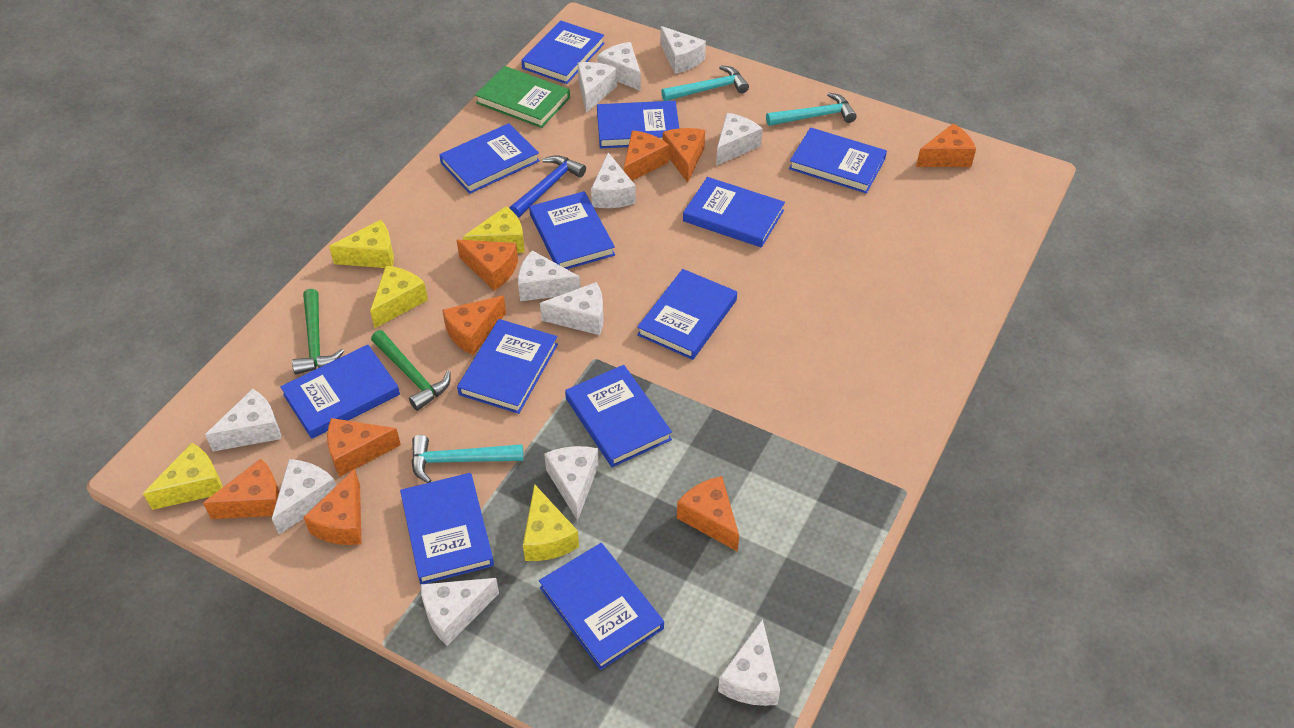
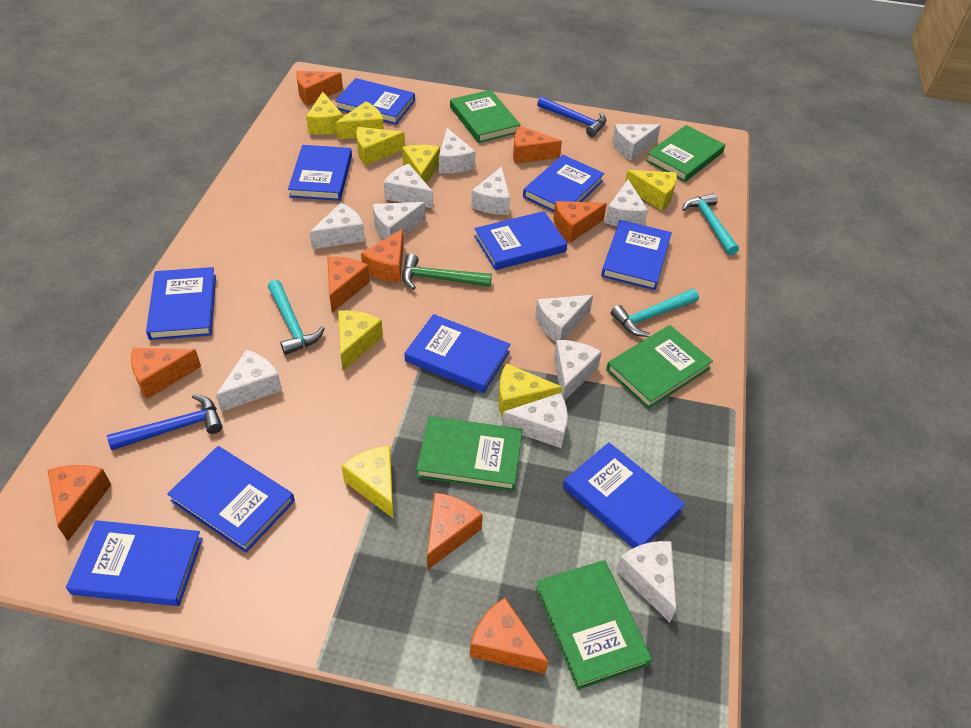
blue book: 12 -> 10
blue hammer: 1 -> 2
green book: 1 -> 5
green hammer: 2 -> 1
yellow cheese: 5 -> 8

